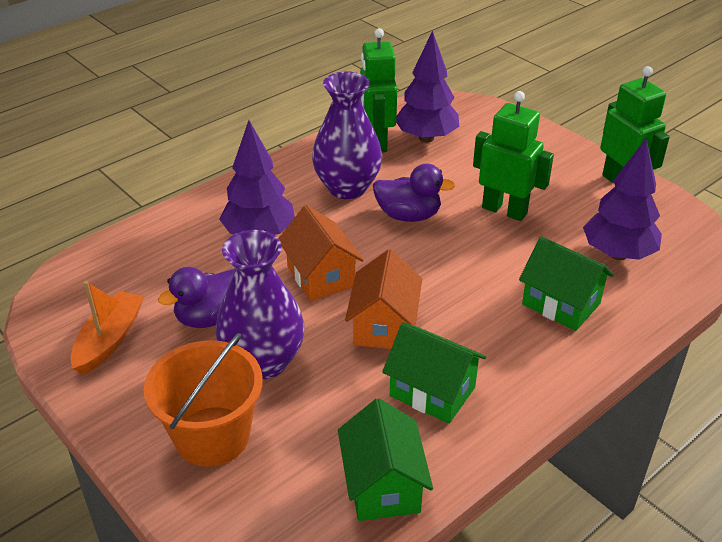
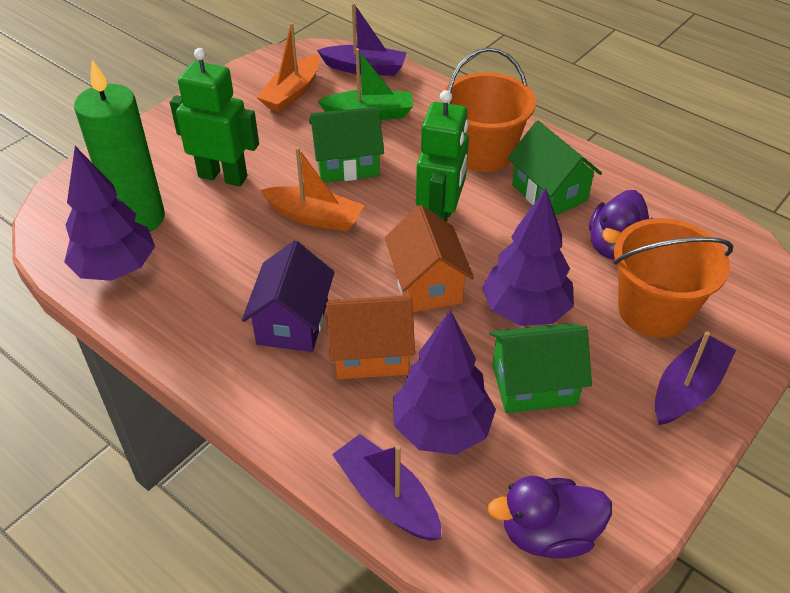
green boat: 0 -> 1
green candle: 0 -> 1
green robot: 3 -> 2
orange boat: 1 -> 2
orange bucket: 1 -> 2
purple boat: 0 -> 3
purple house: 0 -> 1
purple vase: 2 -> 0

